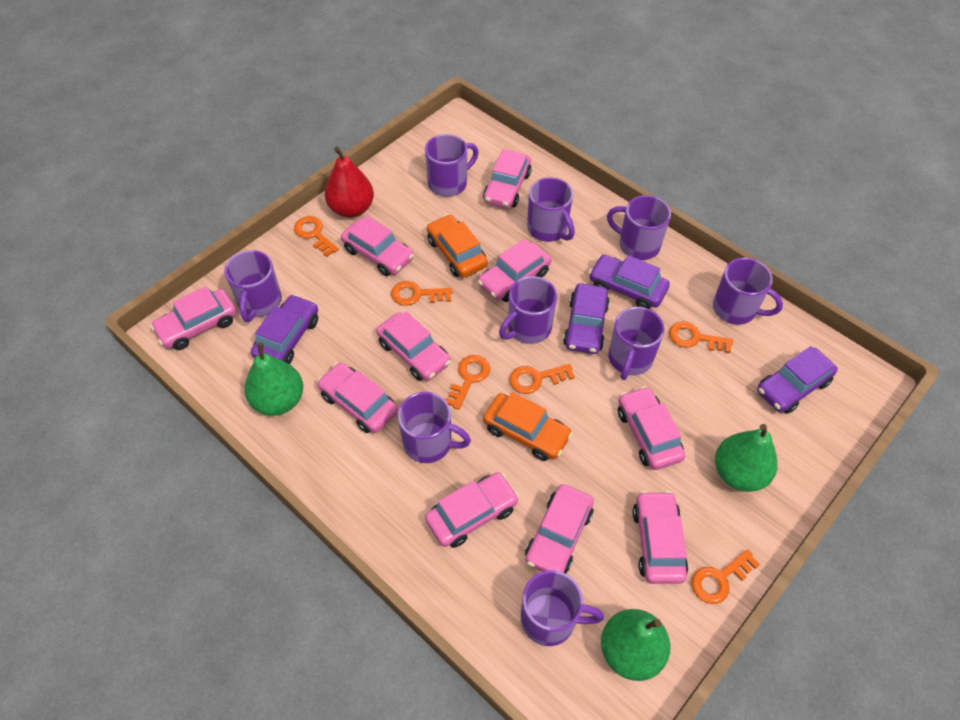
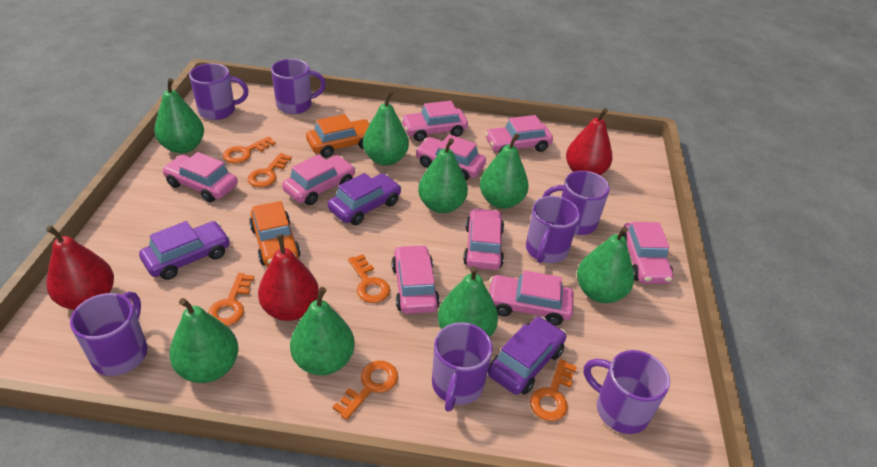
green pear: 3 -> 8
pink car: 10 -> 9
purple car: 4 -> 3
purple mug: 9 -> 7
red pear: 1 -> 3

